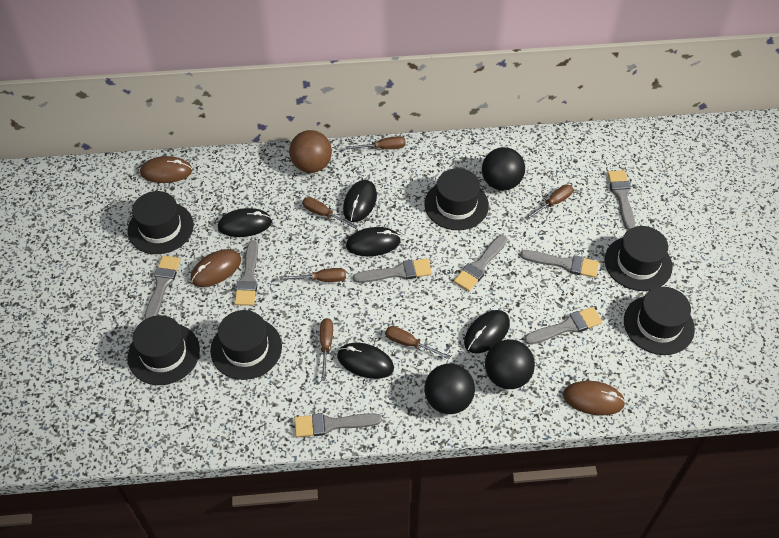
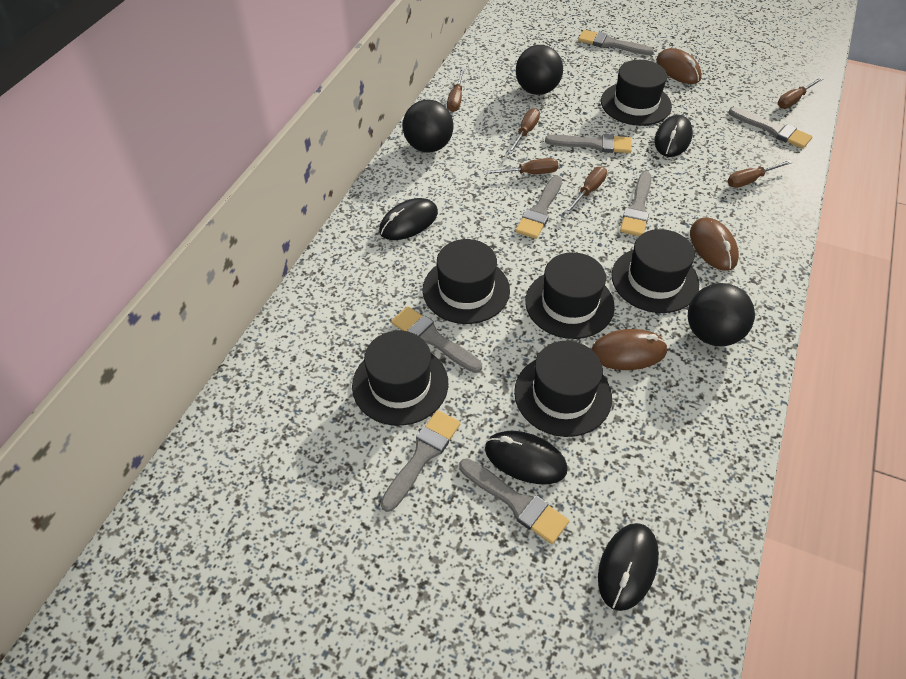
black mouse: 5 -> 4
brown ball: 1 -> 0

